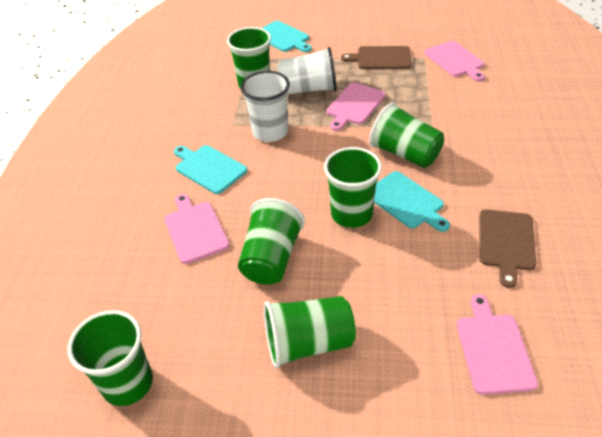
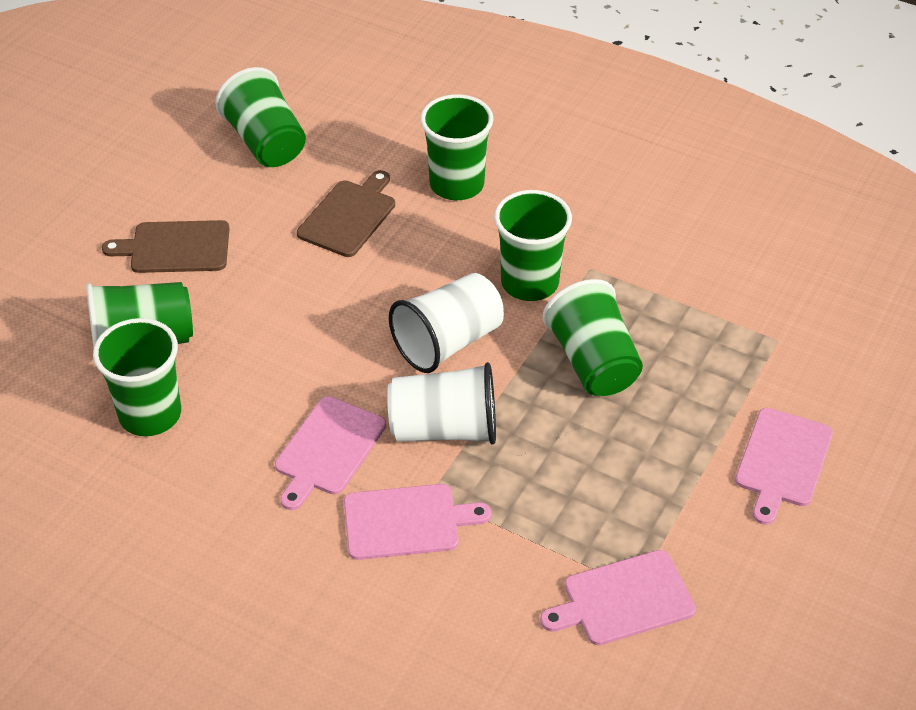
turquoise cutting board: 3 -> 0

